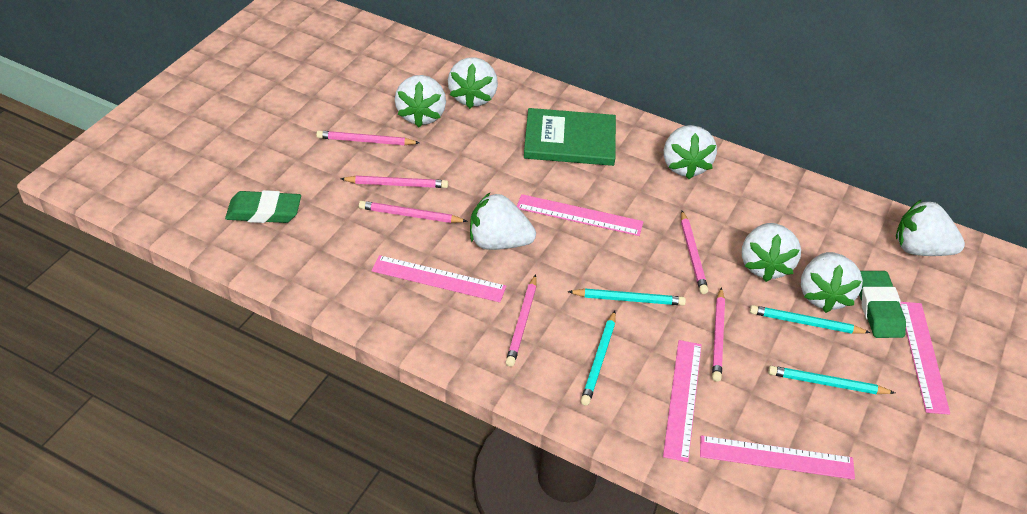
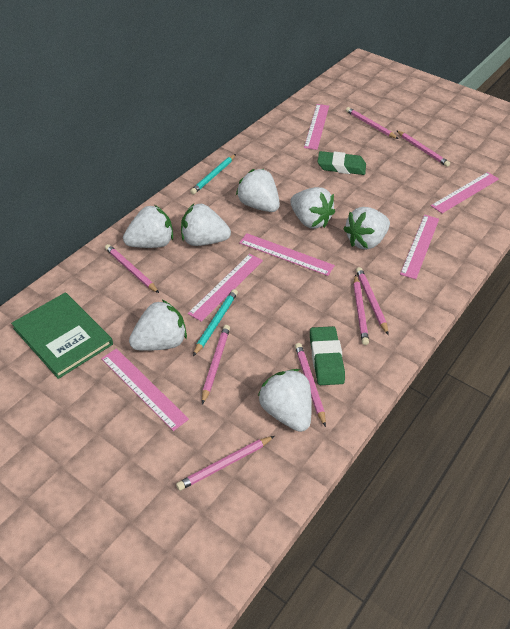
pink pencil: 6 -> 8
pink ruler: 5 -> 6
turquoise pencil: 4 -> 2

